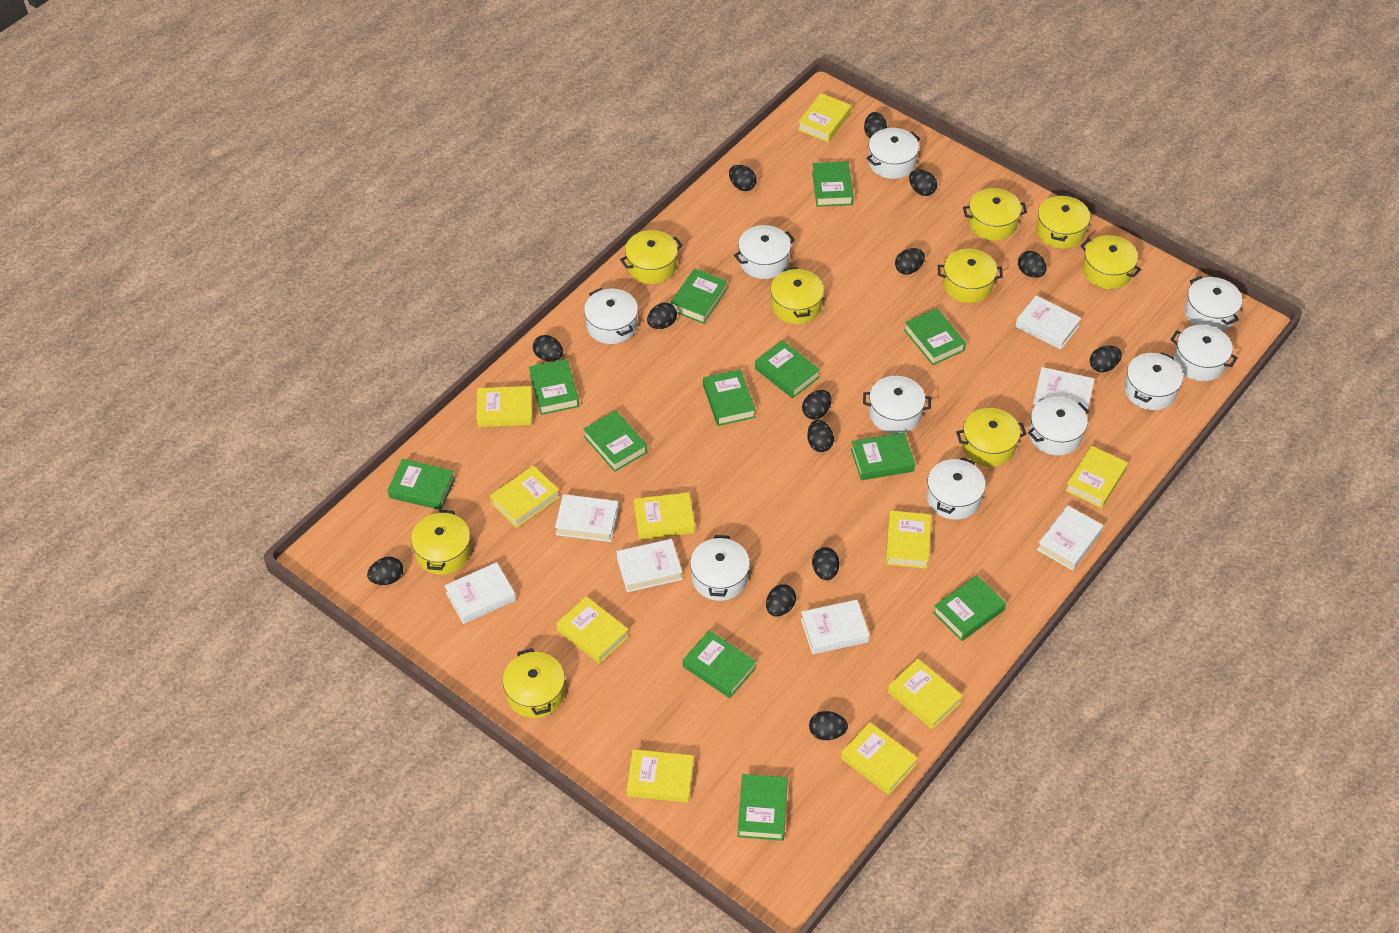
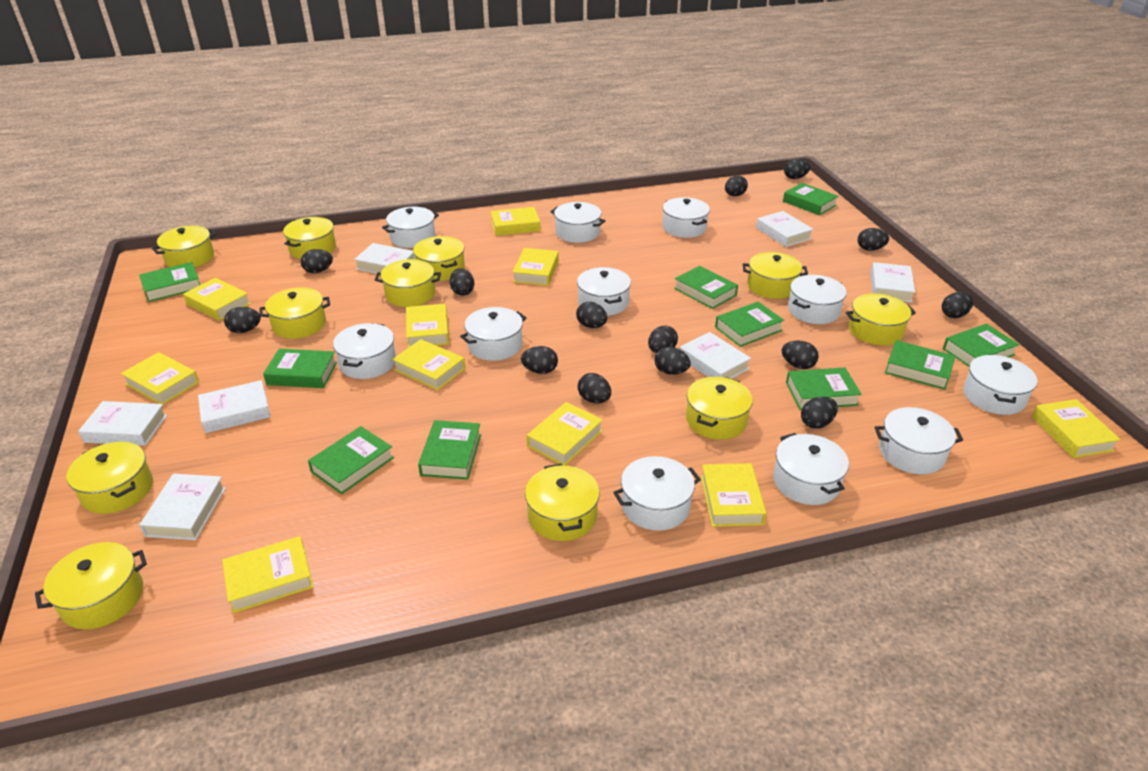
green book: 12 -> 10
white pot: 10 -> 11
yellow pot: 9 -> 11

